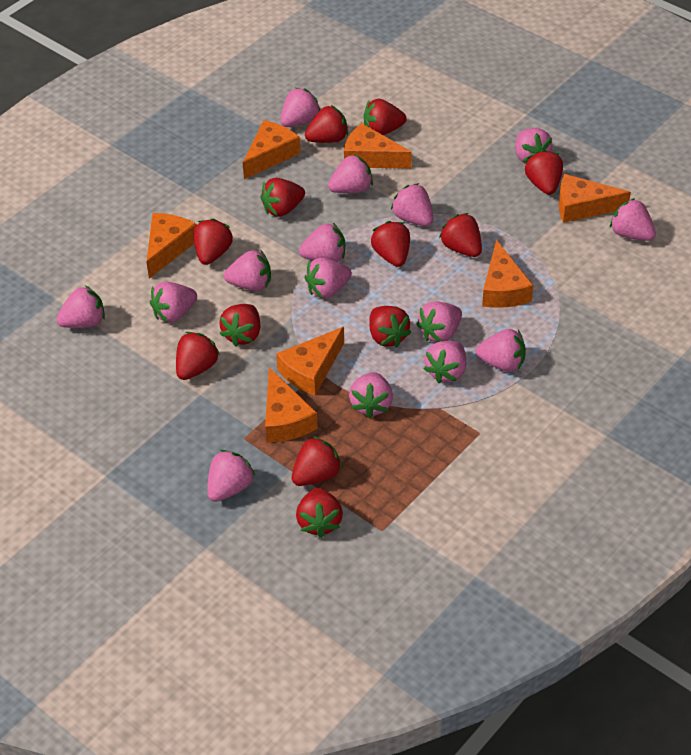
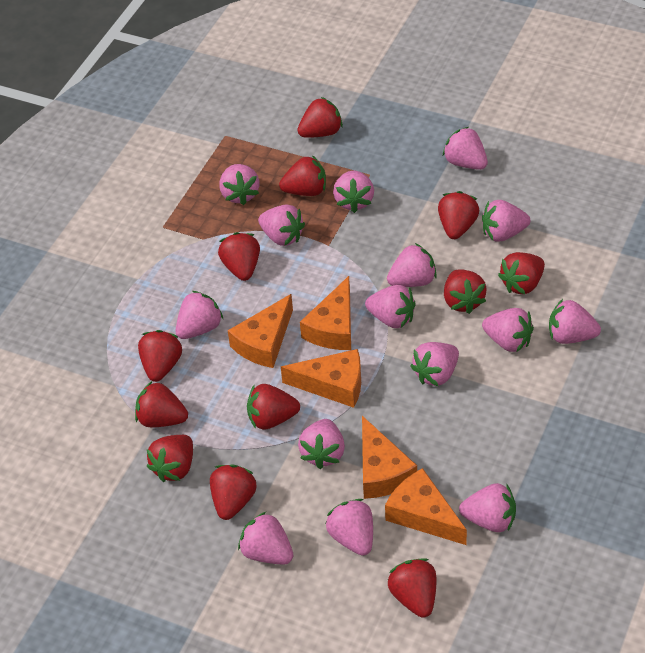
orange cheese: 7 -> 5

